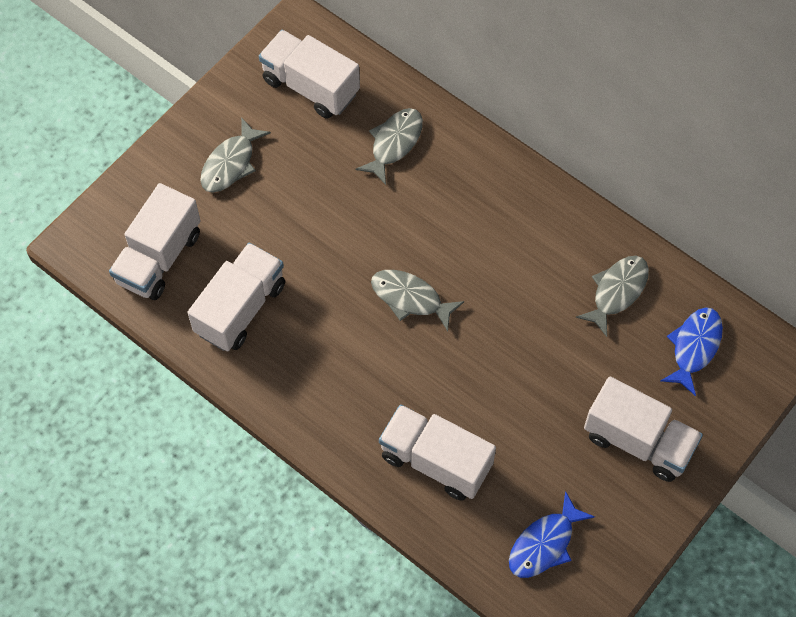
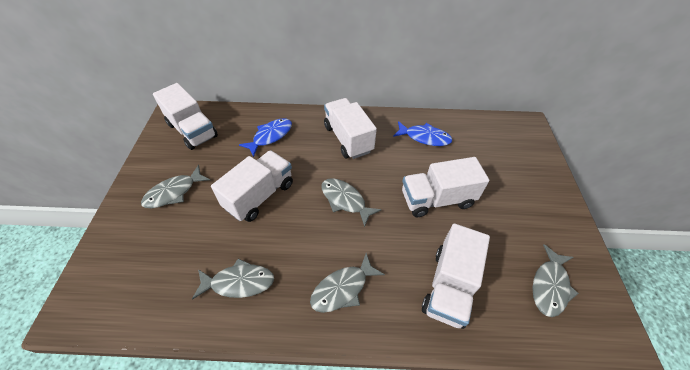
grey fish: 4 -> 5

